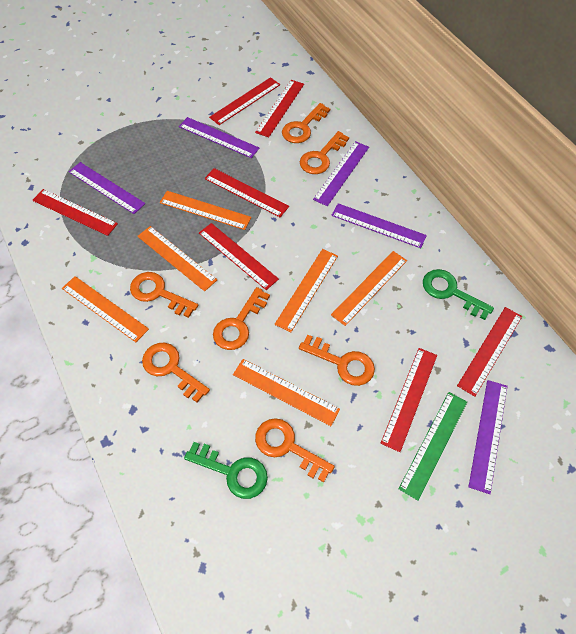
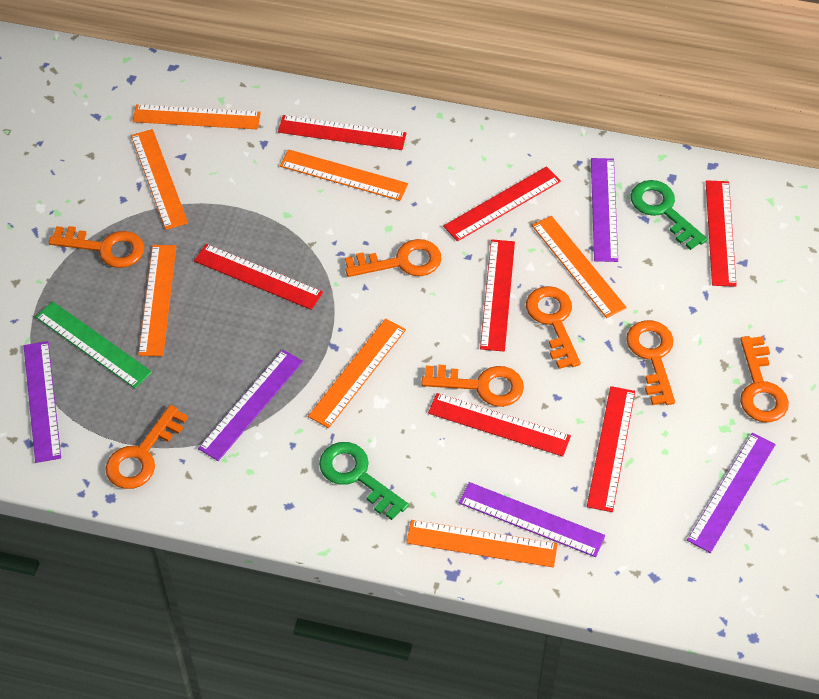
orange ruler: 6 -> 7

